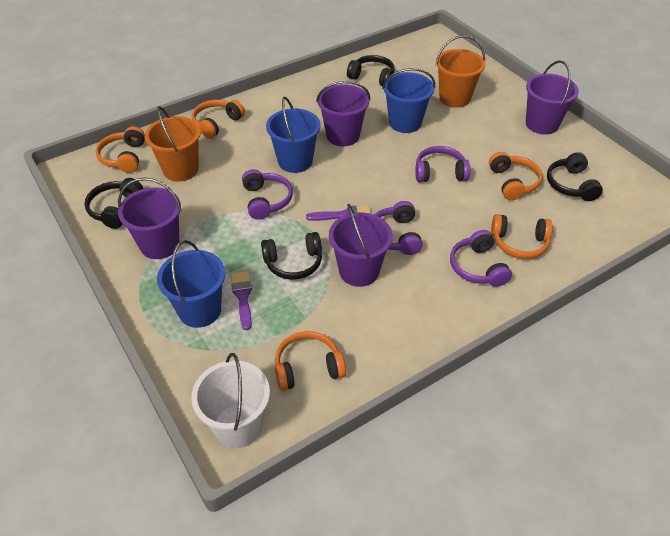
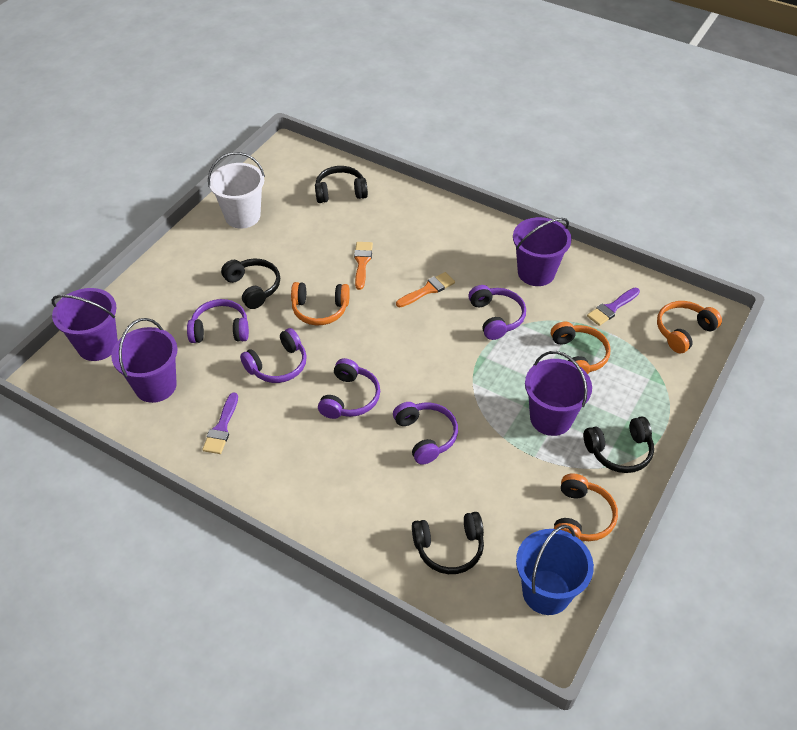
blue bucket: 3 -> 1
orange brush: 0 -> 2
orange bucket: 2 -> 0
orange headphones: 5 -> 4
purple headphones: 4 -> 5

